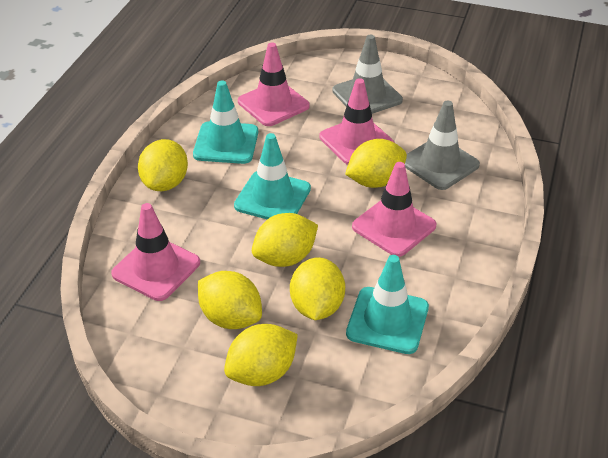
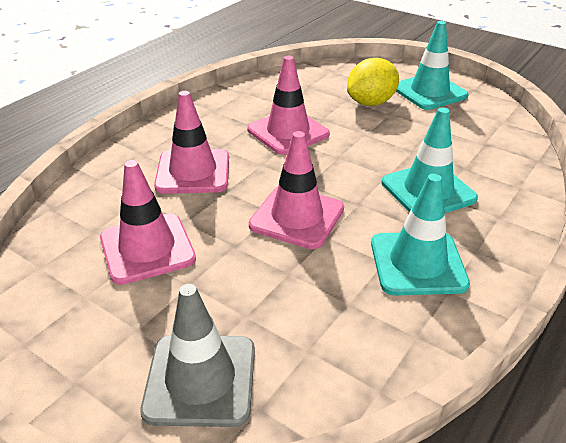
grey traffic cone: 2 -> 1
yellow lemon: 6 -> 1

